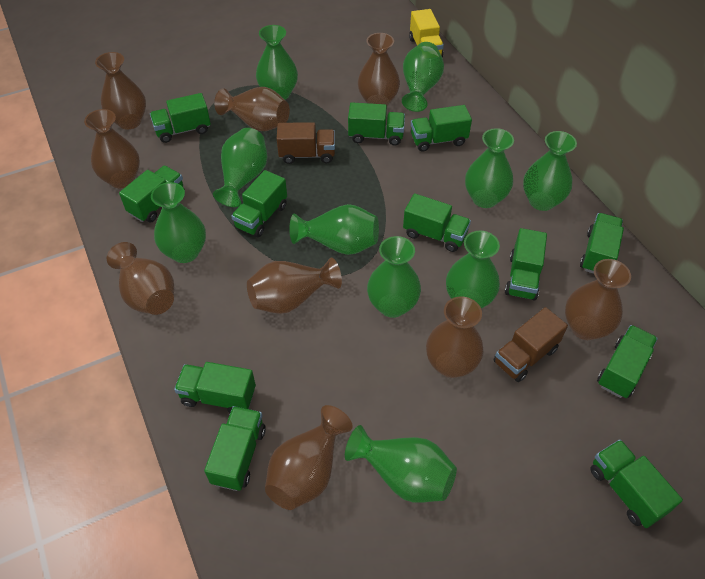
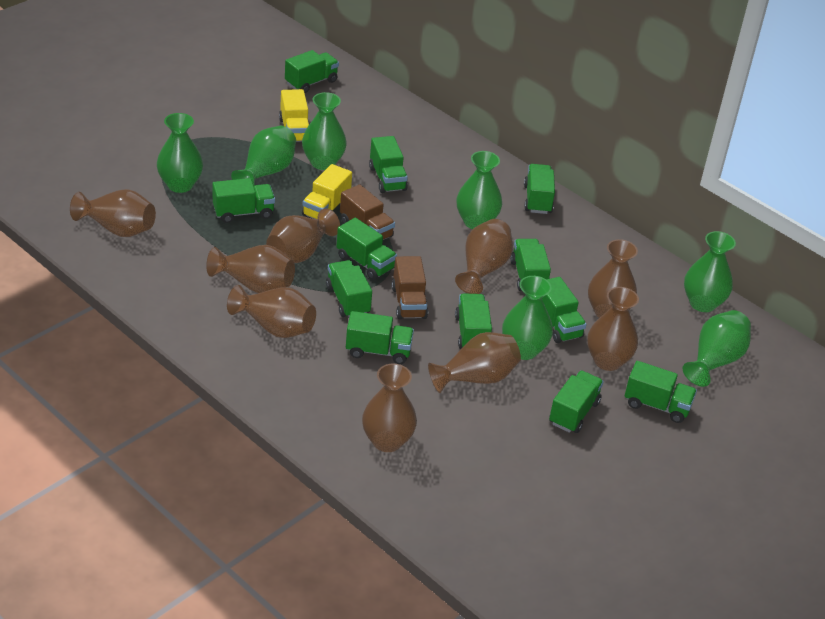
green vase: 10 -> 7
yellow truck: 1 -> 2

